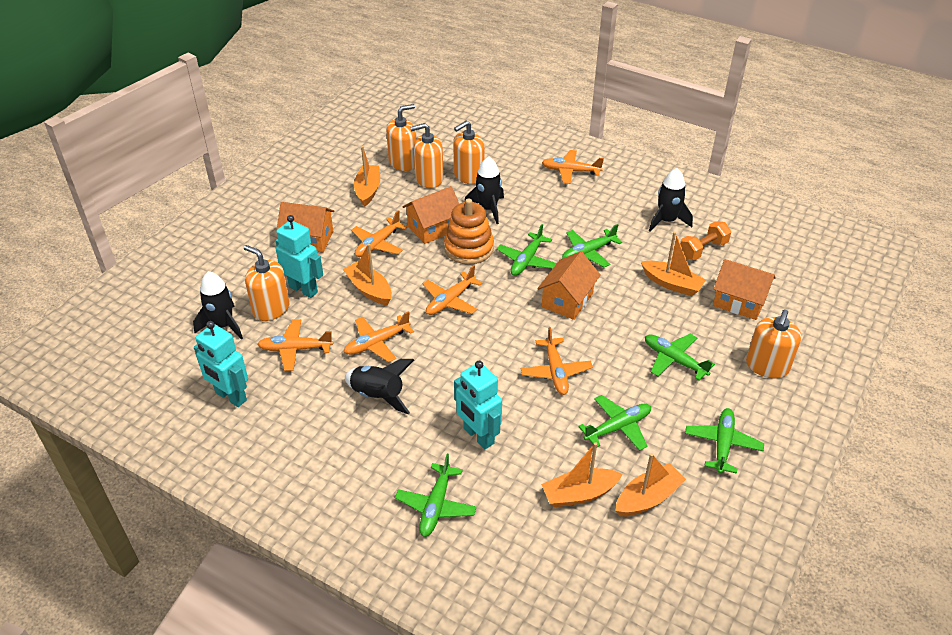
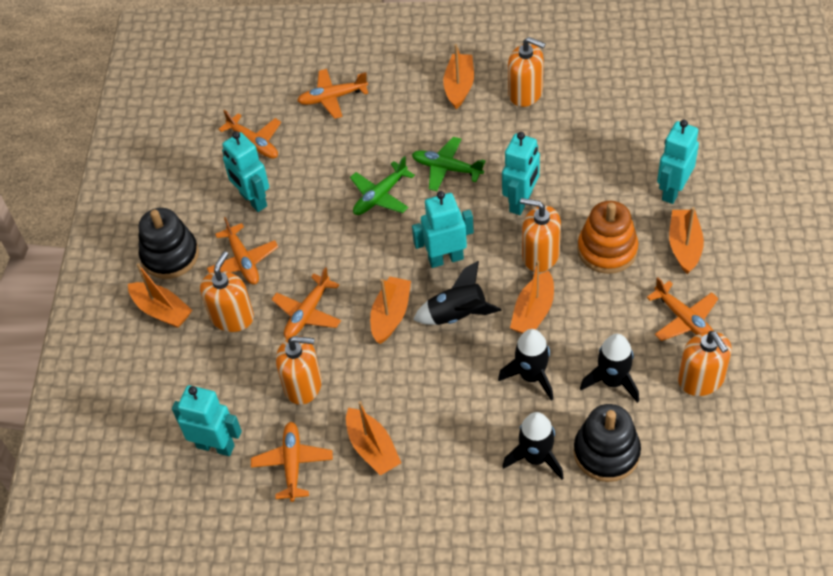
black stacking toy: 0 -> 2
green plane: 6 -> 2
orange boat: 5 -> 6
orange dumbbell: 1 -> 0
orange house: 4 -> 0
turquoise robot: 3 -> 5

